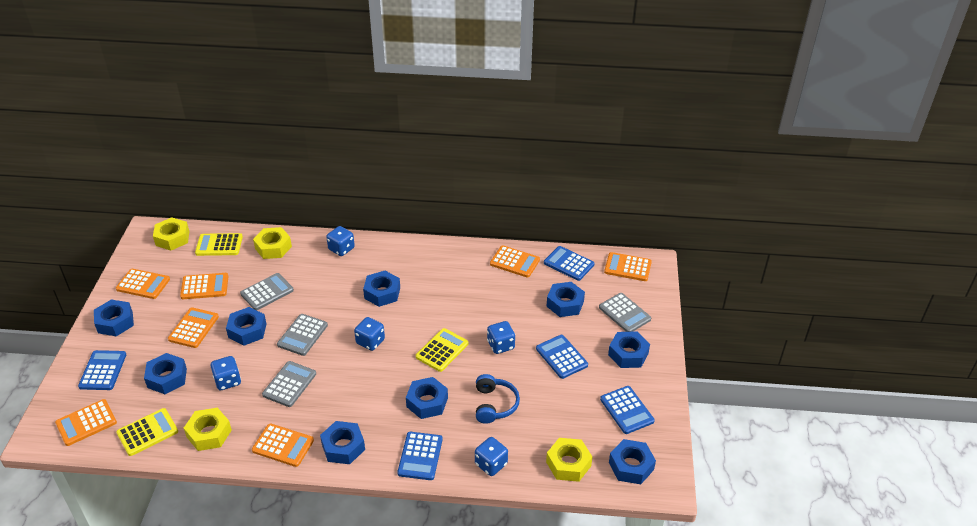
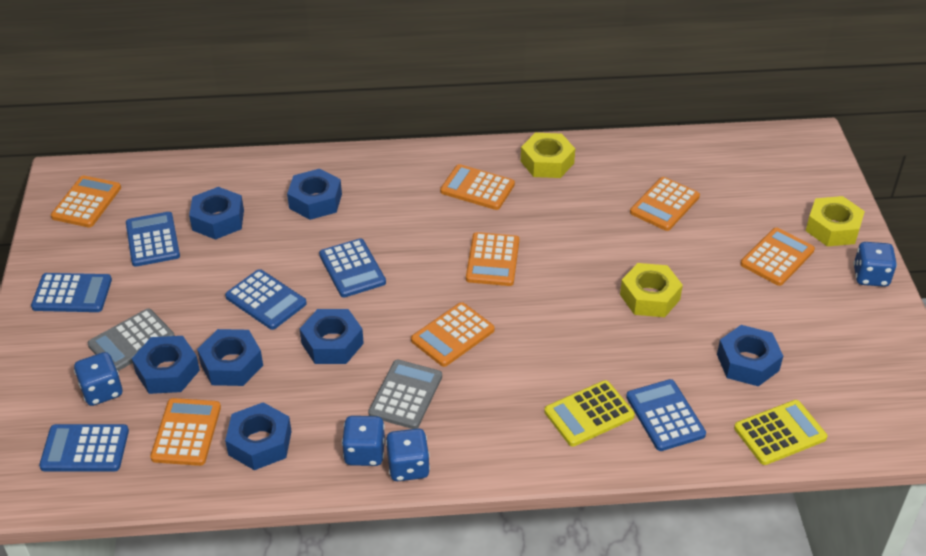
blue calculator: 5 -> 6
blue dice: 5 -> 4
blue headphones: 1 -> 0
blue nut: 9 -> 7
grey calculator: 4 -> 2
yellow calculator: 3 -> 2
yellow nut: 4 -> 3

